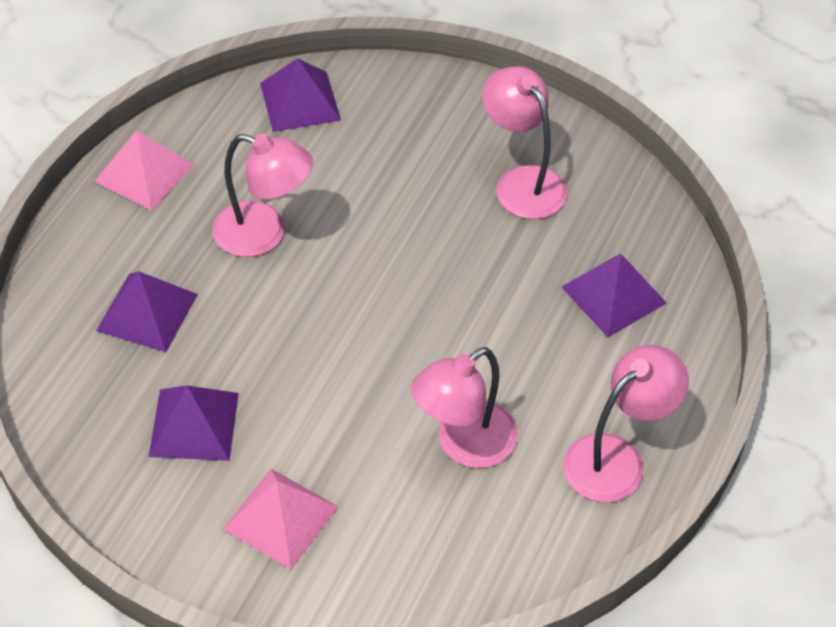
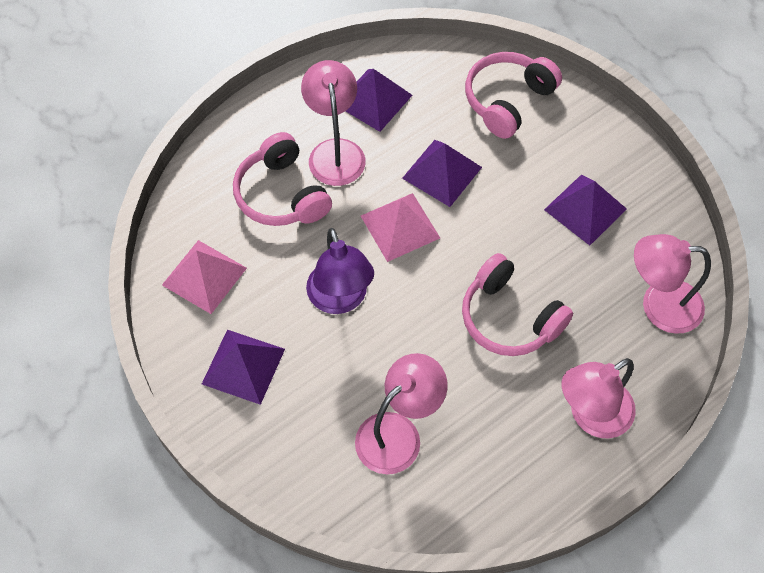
pink headphones: 0 -> 3
purple lamp: 0 -> 1

